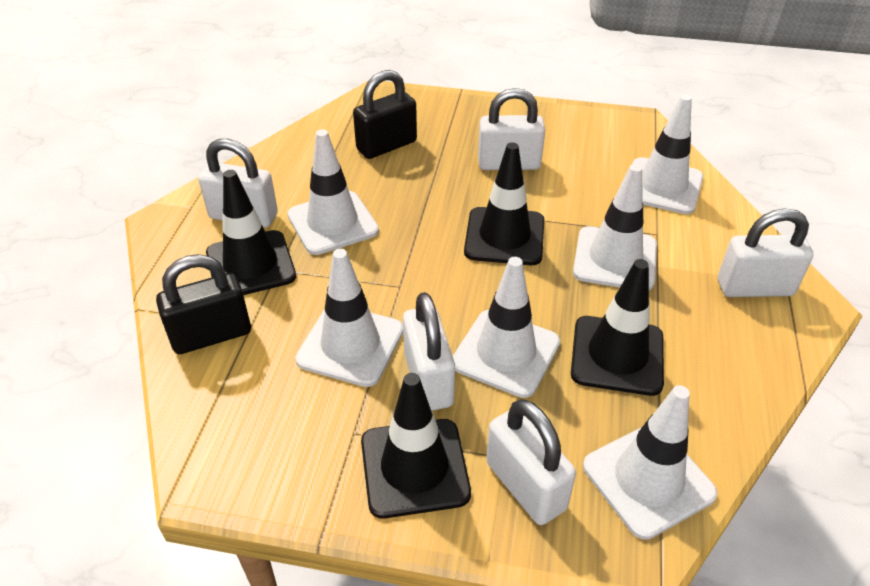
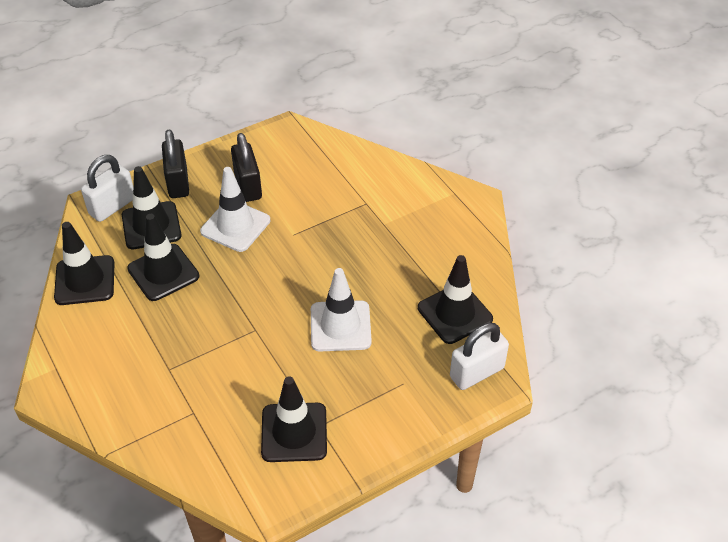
black traffic cone: 4 -> 5
white padlock: 5 -> 2
white traffic cone: 6 -> 2

